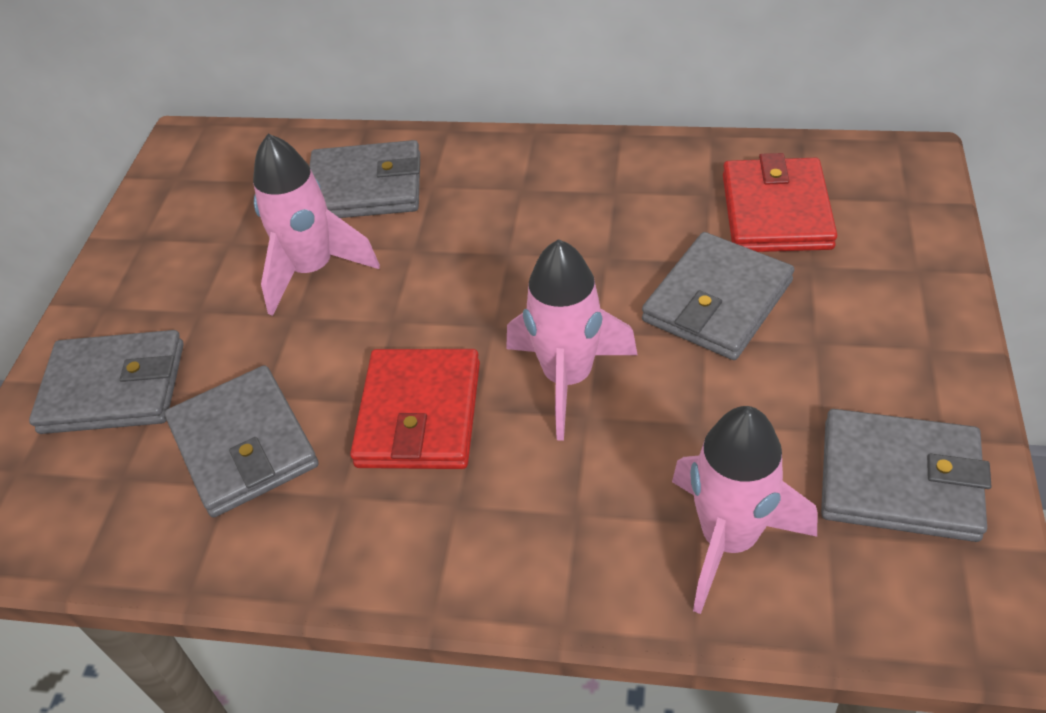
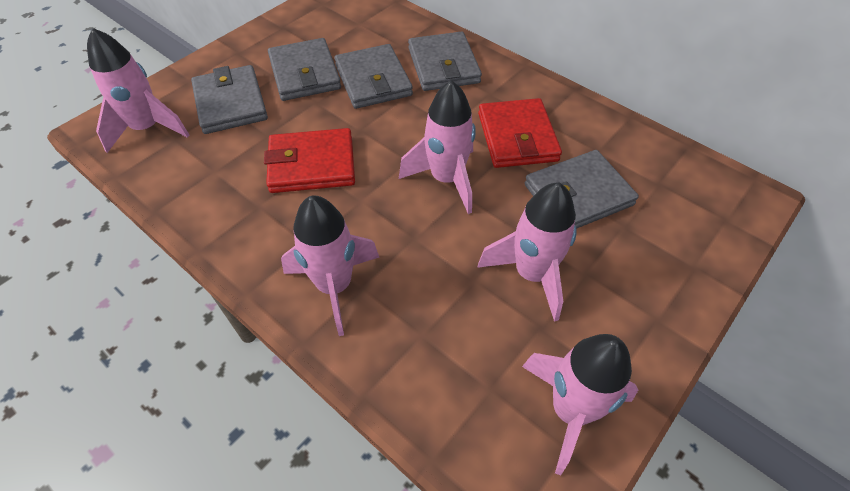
pink rocket: 3 -> 5

